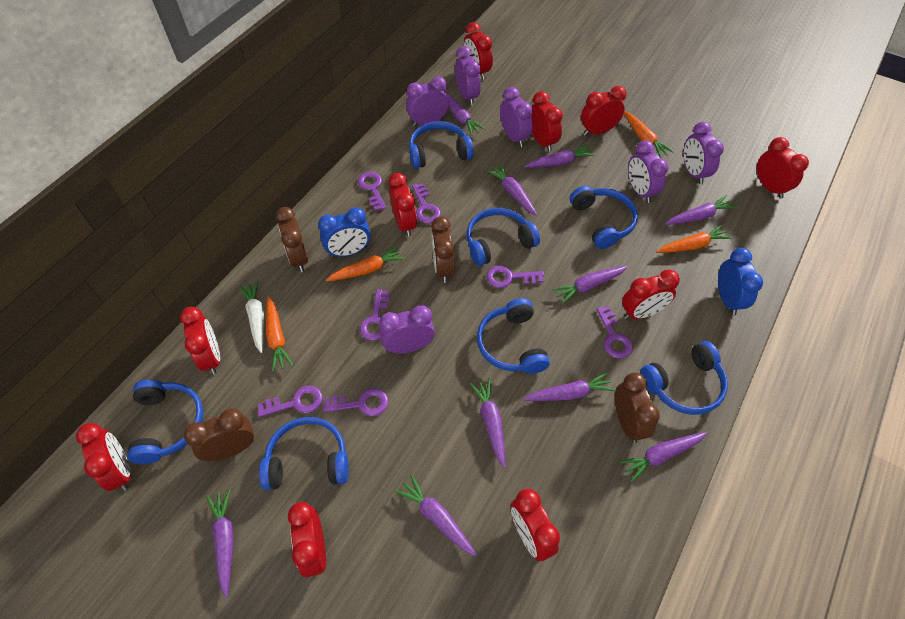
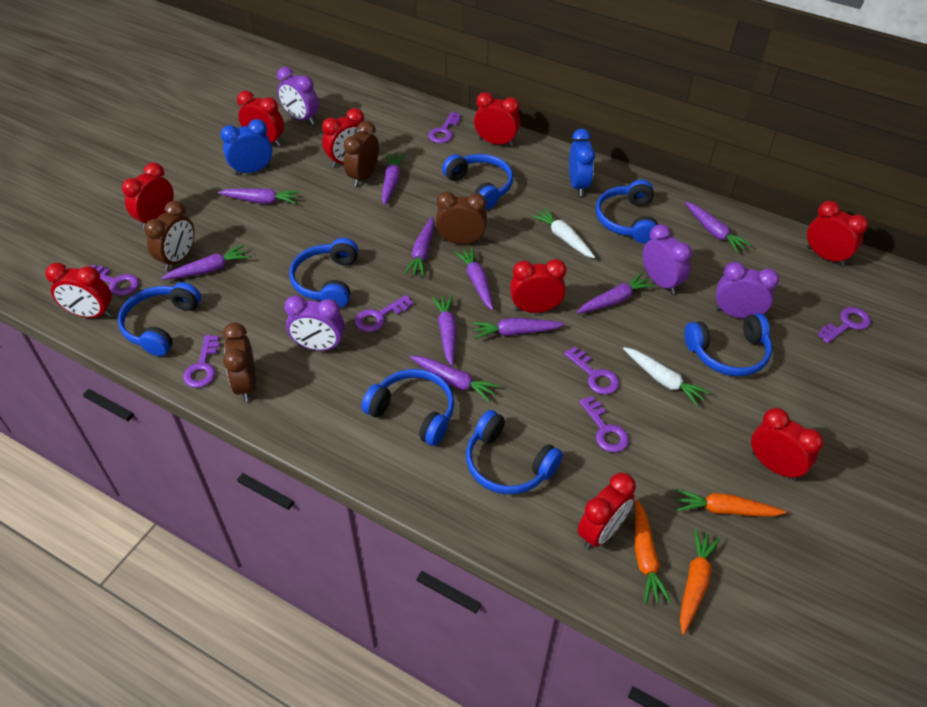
orange carrot: 4 -> 3
purple clock: 6 -> 4
red clock: 10 -> 9
white carrot: 1 -> 2

